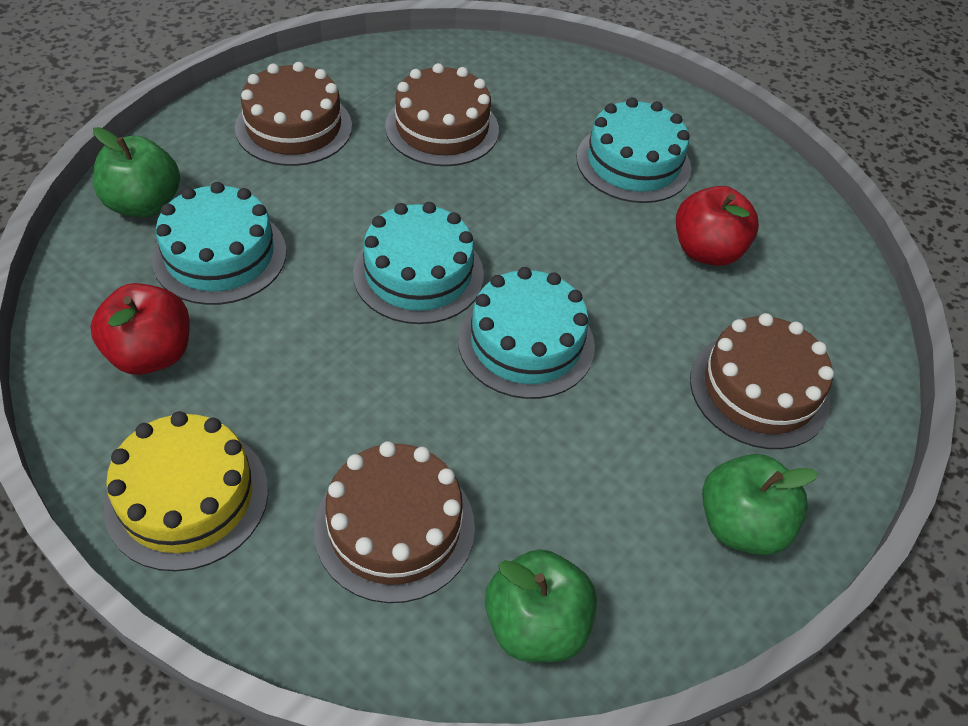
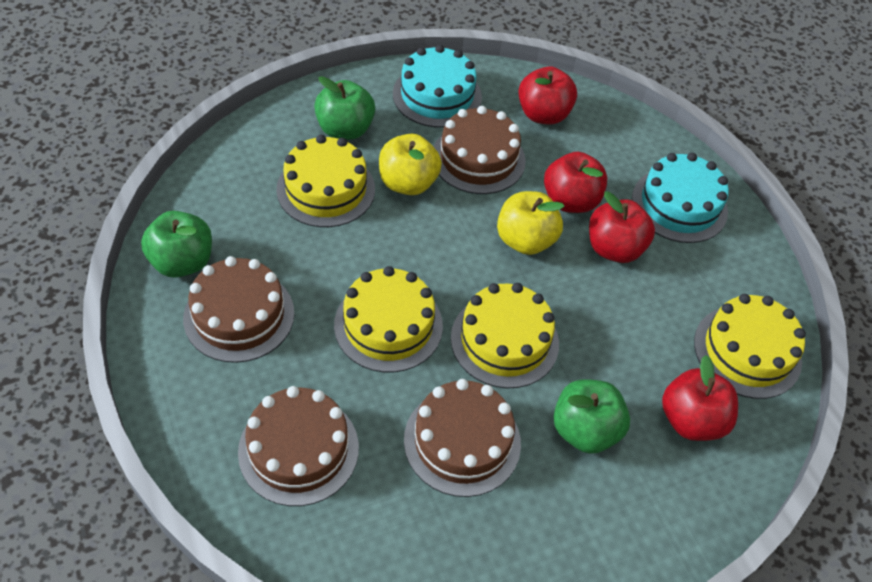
red apple: 2 -> 4
turquoise cake: 4 -> 2
yellow apple: 0 -> 2
yellow cake: 1 -> 4

